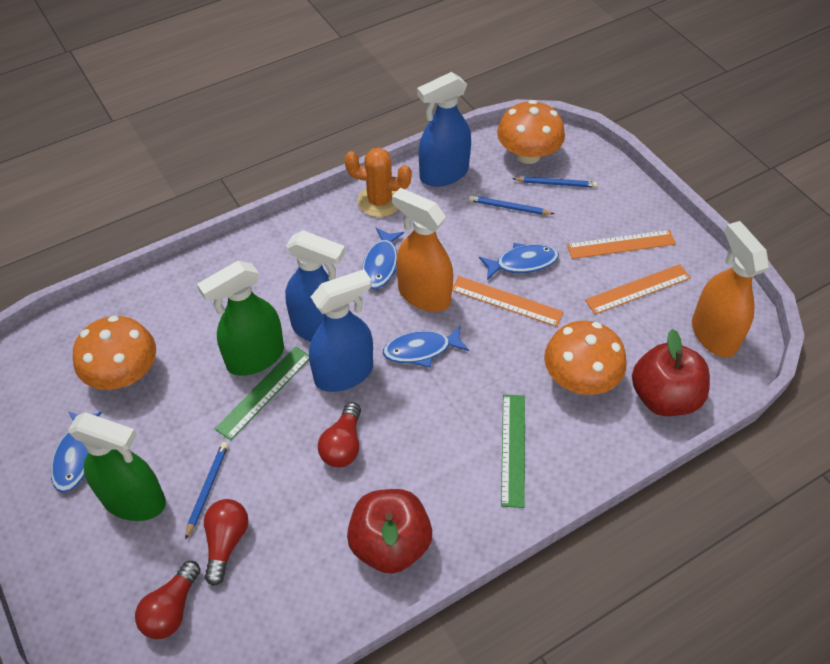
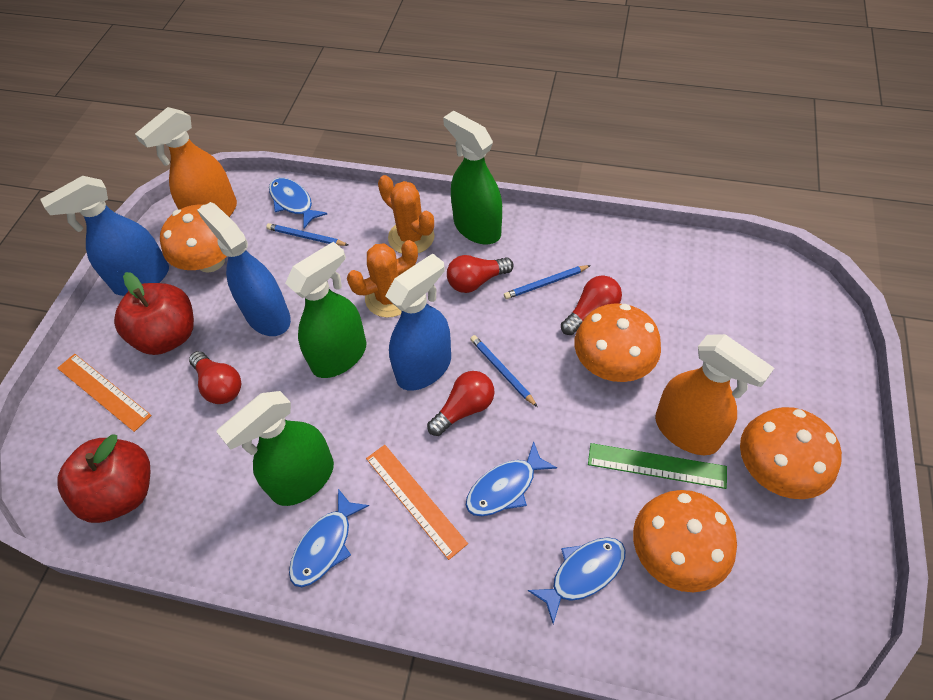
green ruler: 2 -> 1
green spray bottle: 2 -> 3
orange cactus: 1 -> 2
orange mushroom: 3 -> 4
orange ruler: 3 -> 2
red light bulb: 3 -> 4

